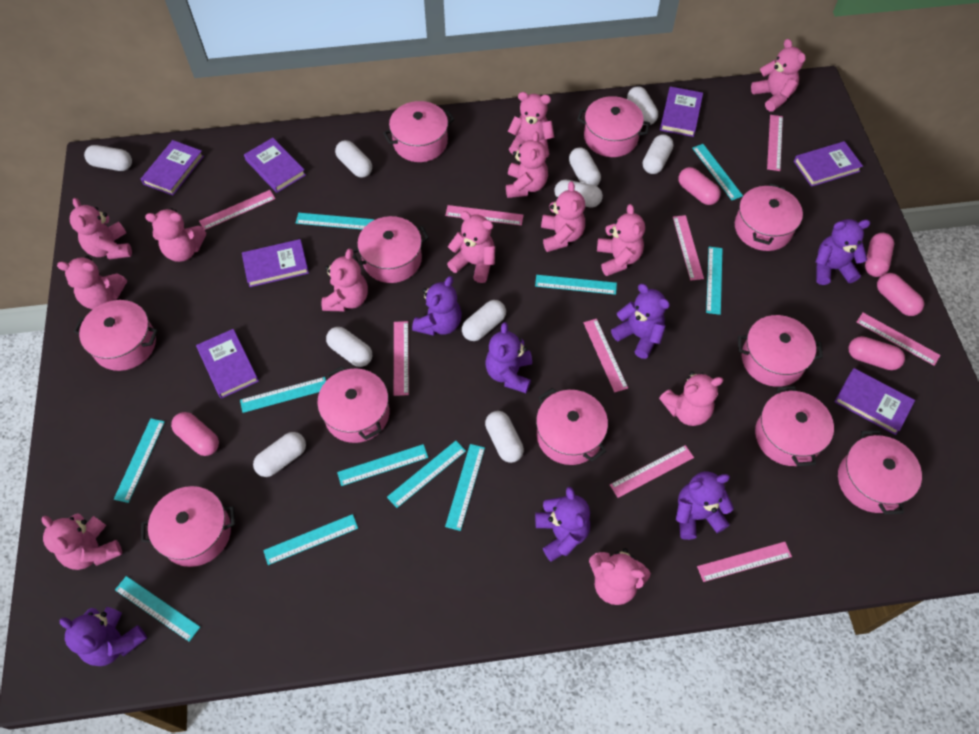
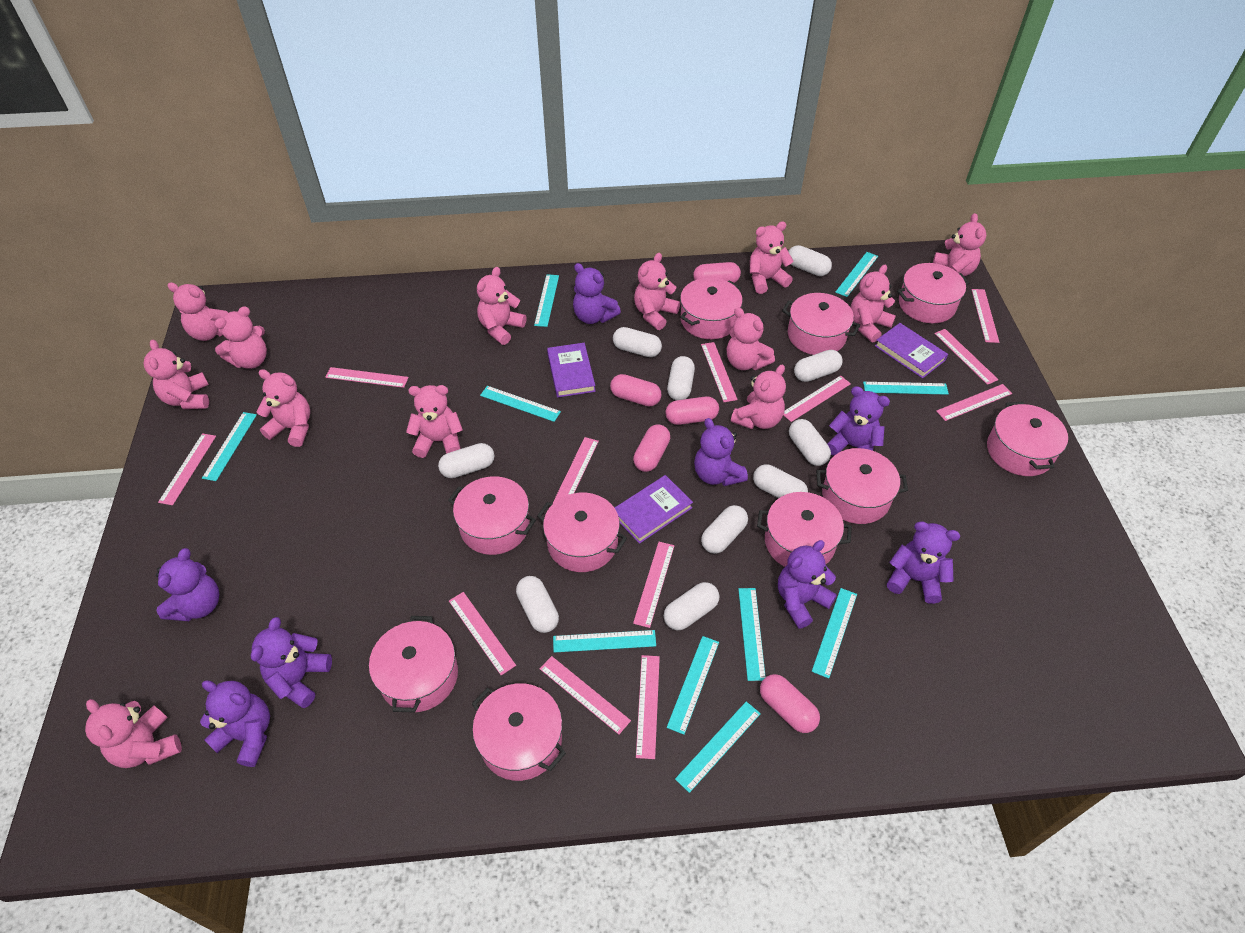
pink pot: 11 -> 10
pink ruler: 9 -> 12
purple book: 7 -> 3
purple teddy bear: 7 -> 8
turquoise ruler: 11 -> 10

